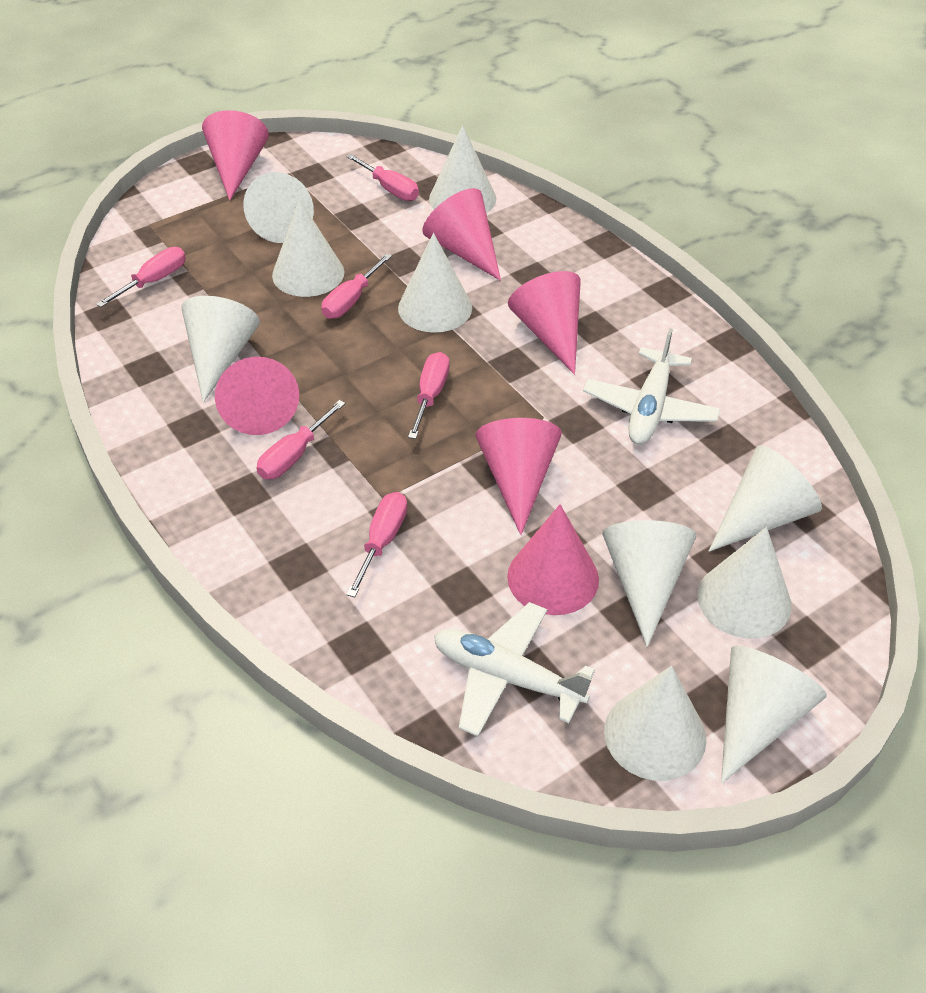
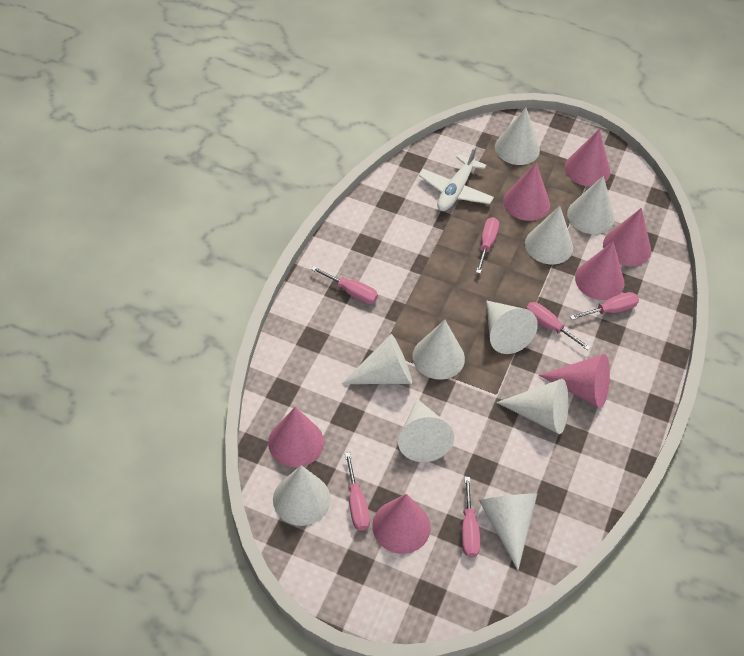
pink cone: 6 -> 7
white plane: 2 -> 1

